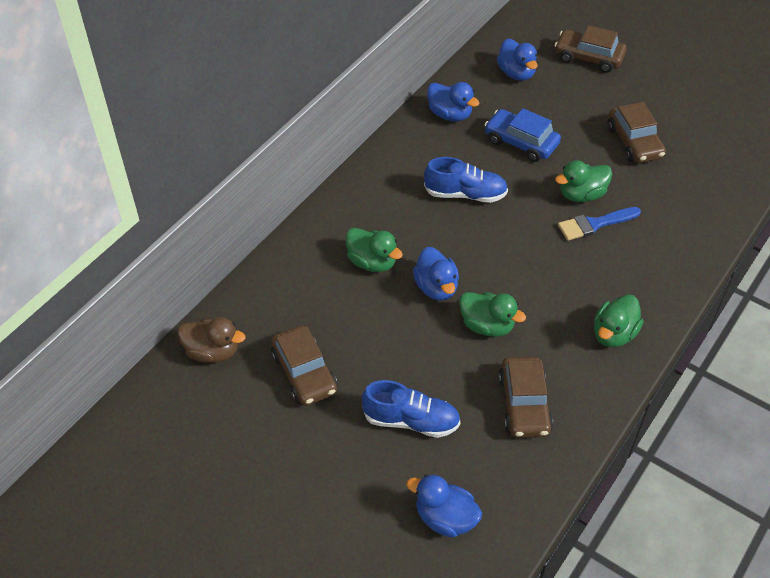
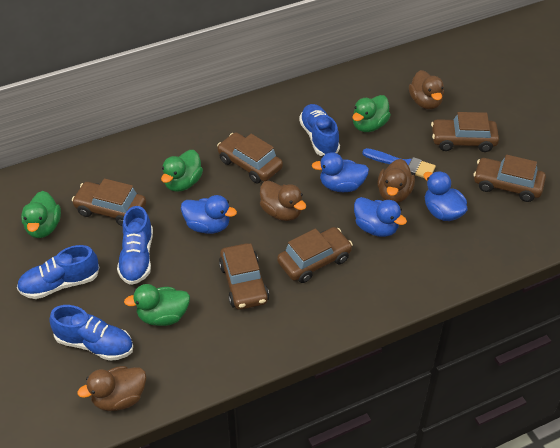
blue car: 1 -> 0
blue shoe: 2 -> 4
brown car: 4 -> 6
brown duck: 1 -> 4

